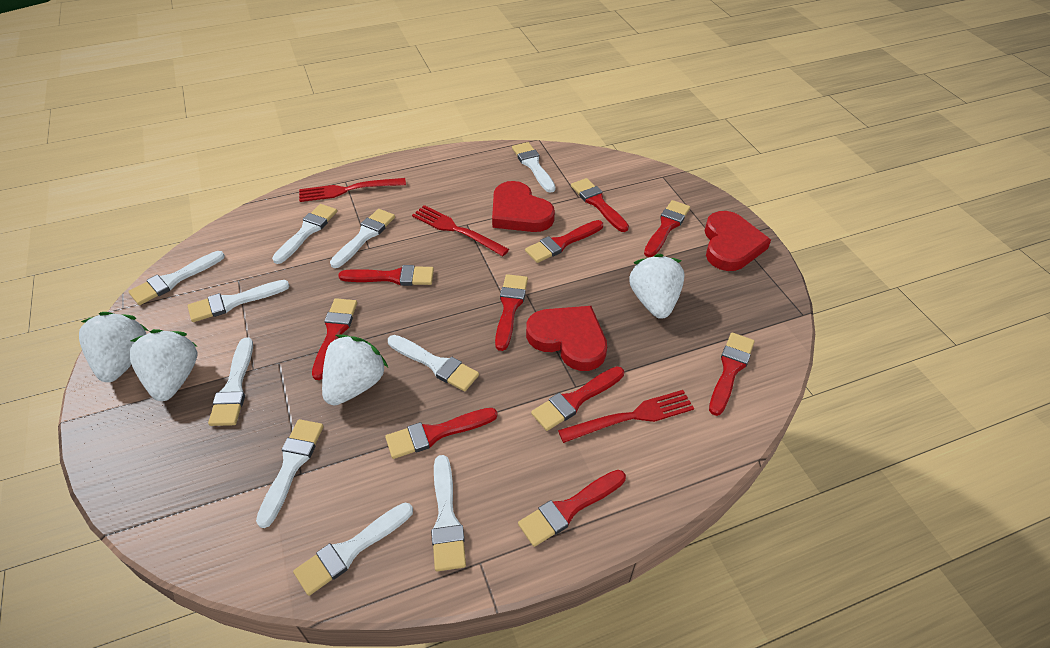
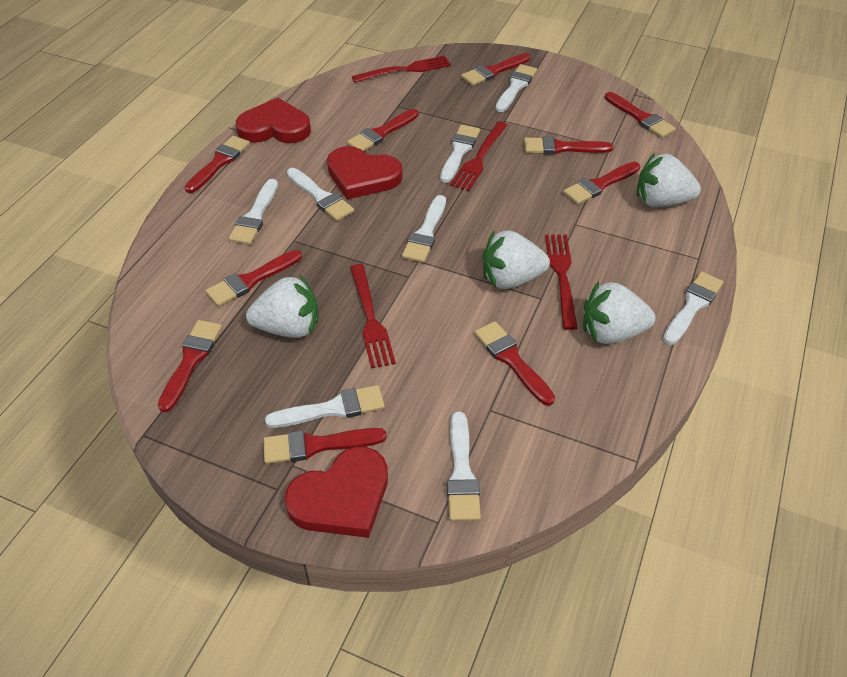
red fork: 3 -> 4
white brush: 10 -> 8

